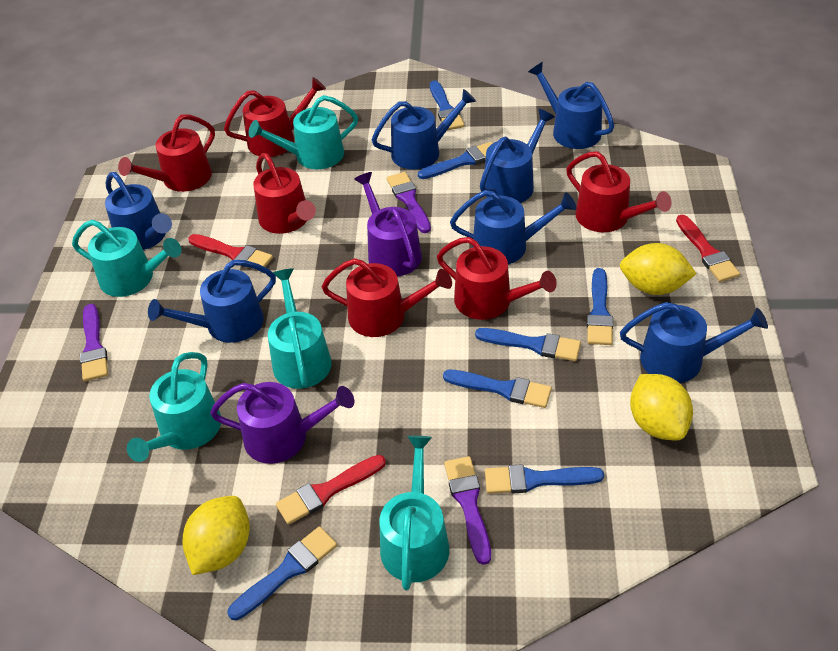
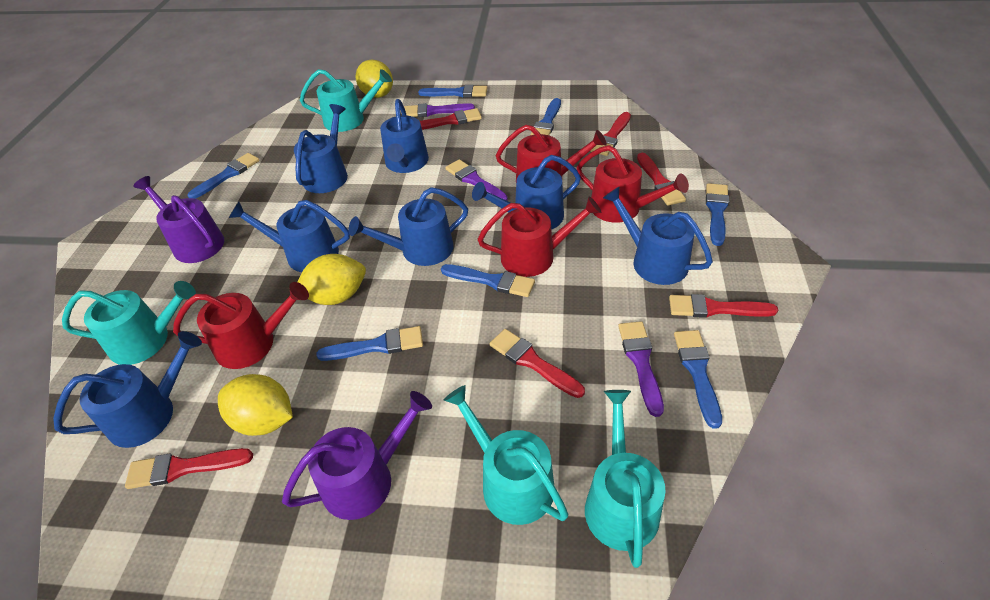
red brush: 3 -> 6
red watering can: 6 -> 4
turquoise watering can: 5 -> 4

